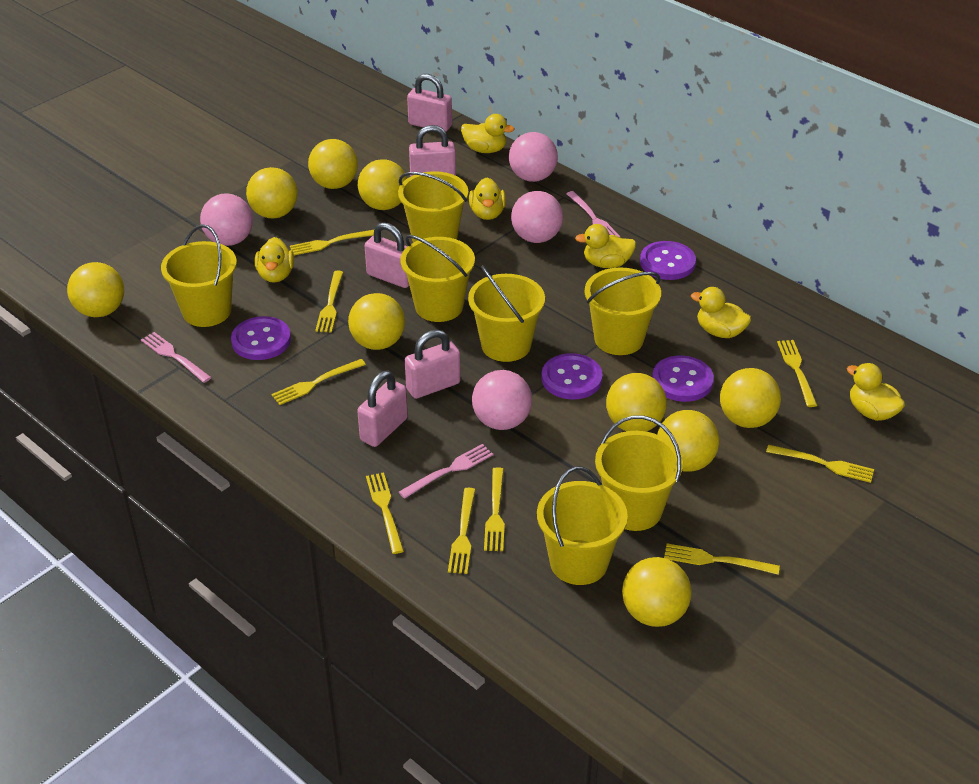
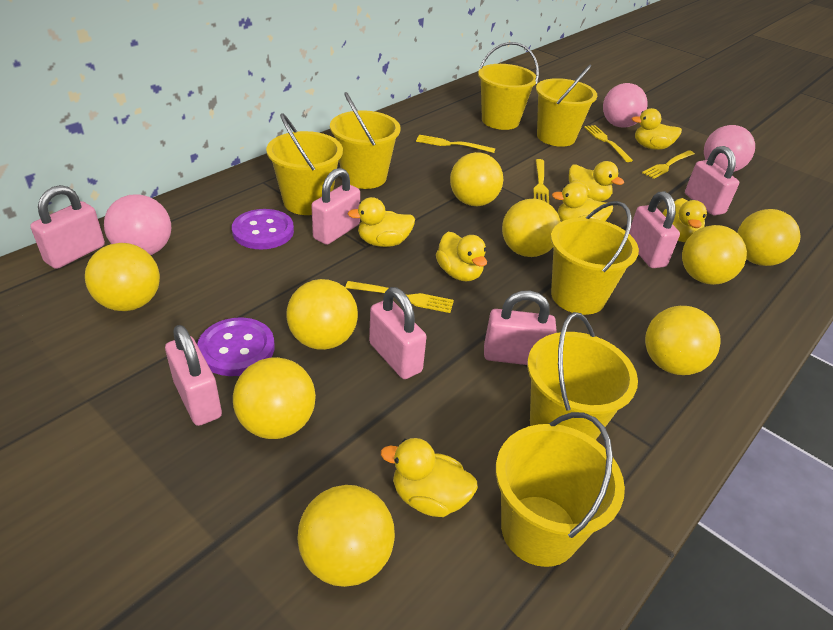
pink ball: 4 -> 3
pink fork: 3 -> 0
pink padlock: 5 -> 7
purple button: 4 -> 2
yellow duck: 6 -> 7
yellow fork: 9 -> 5

